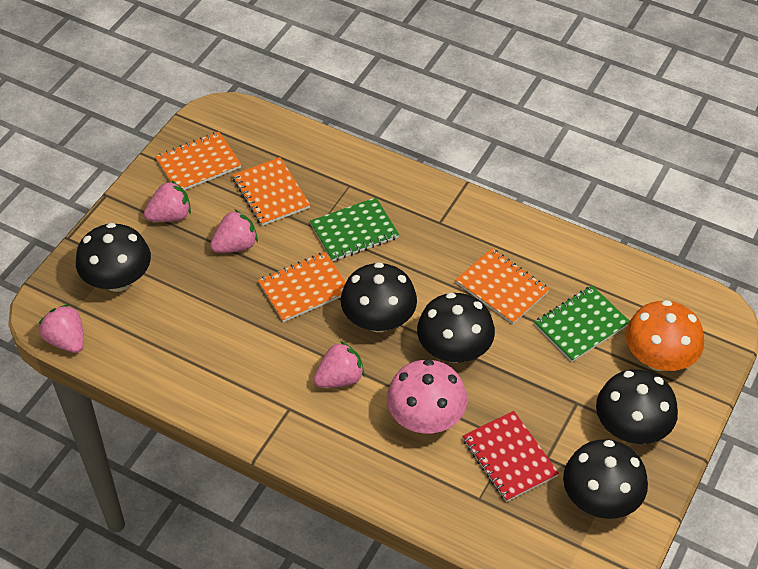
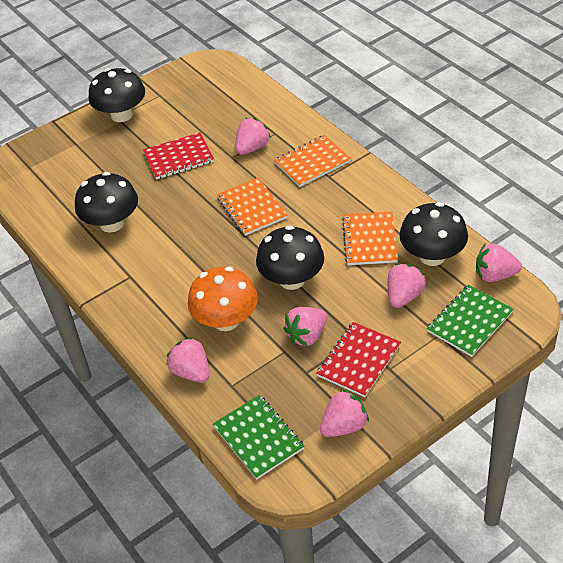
black mushroom: 5 -> 4
orange notebook: 4 -> 3
pink mushroom: 1 -> 0
pink strawberry: 4 -> 6
red notebook: 1 -> 2

